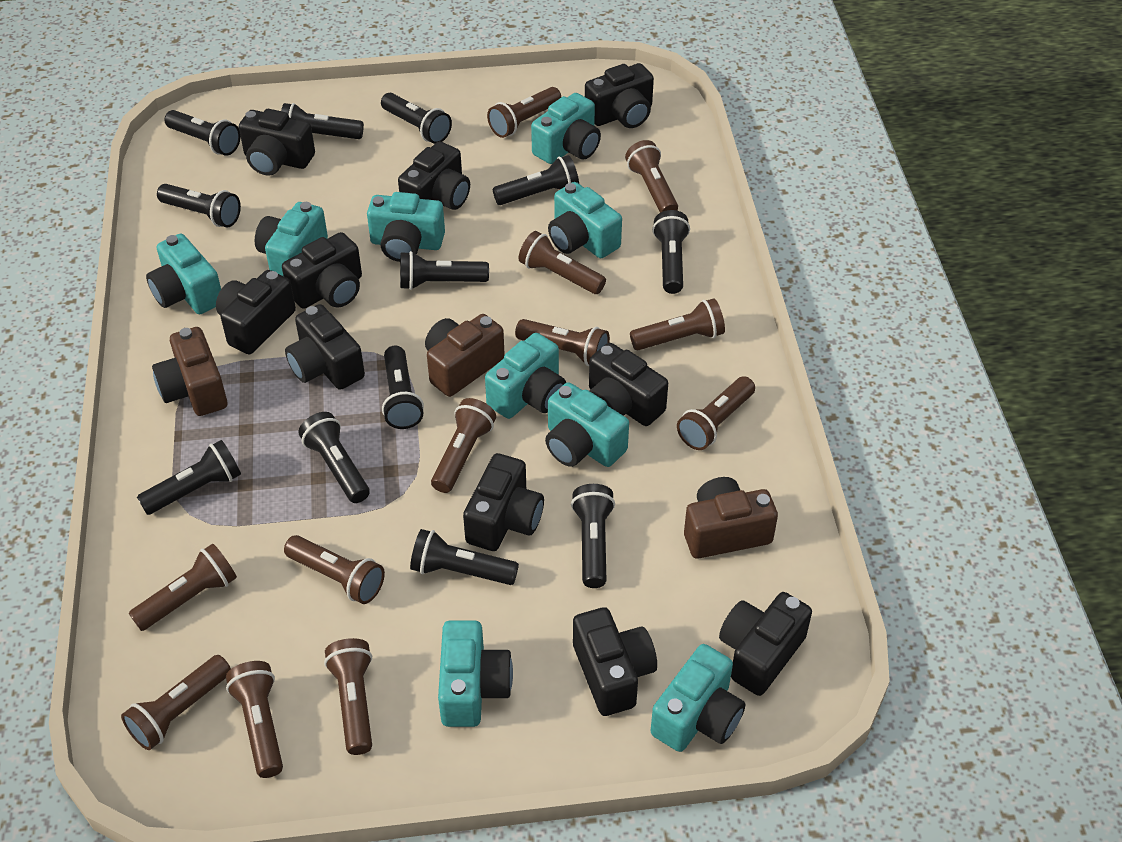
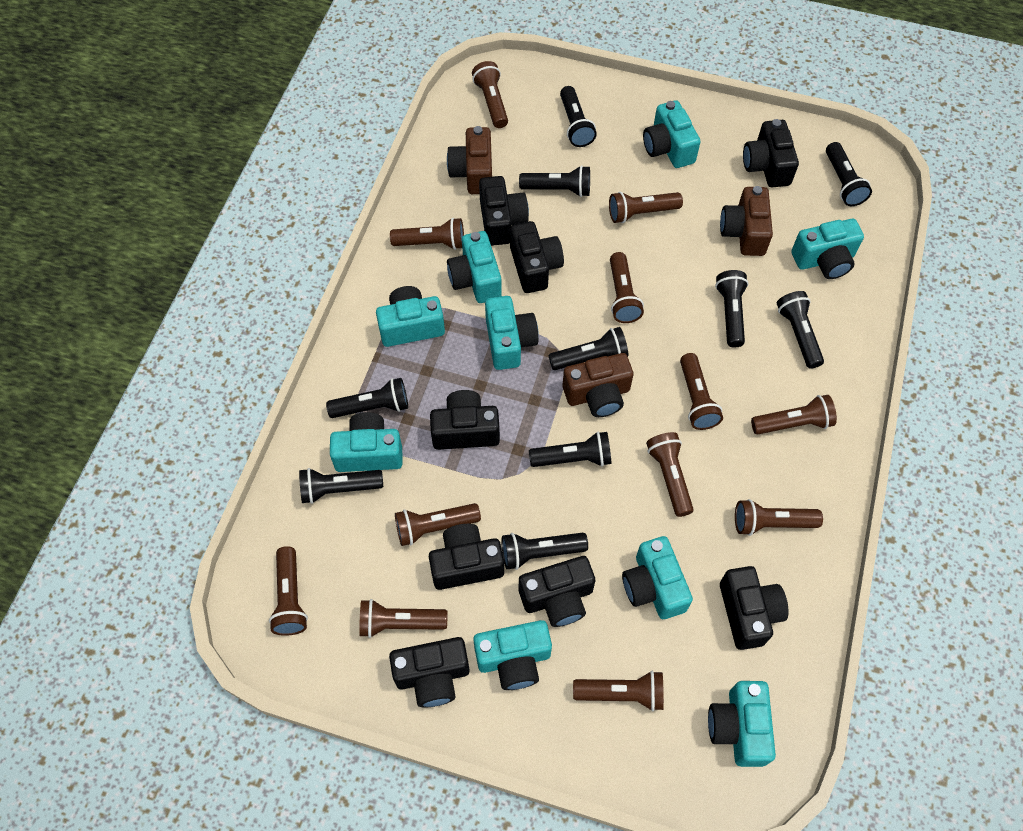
black camera: 10 -> 8
black flashlight: 12 -> 10

